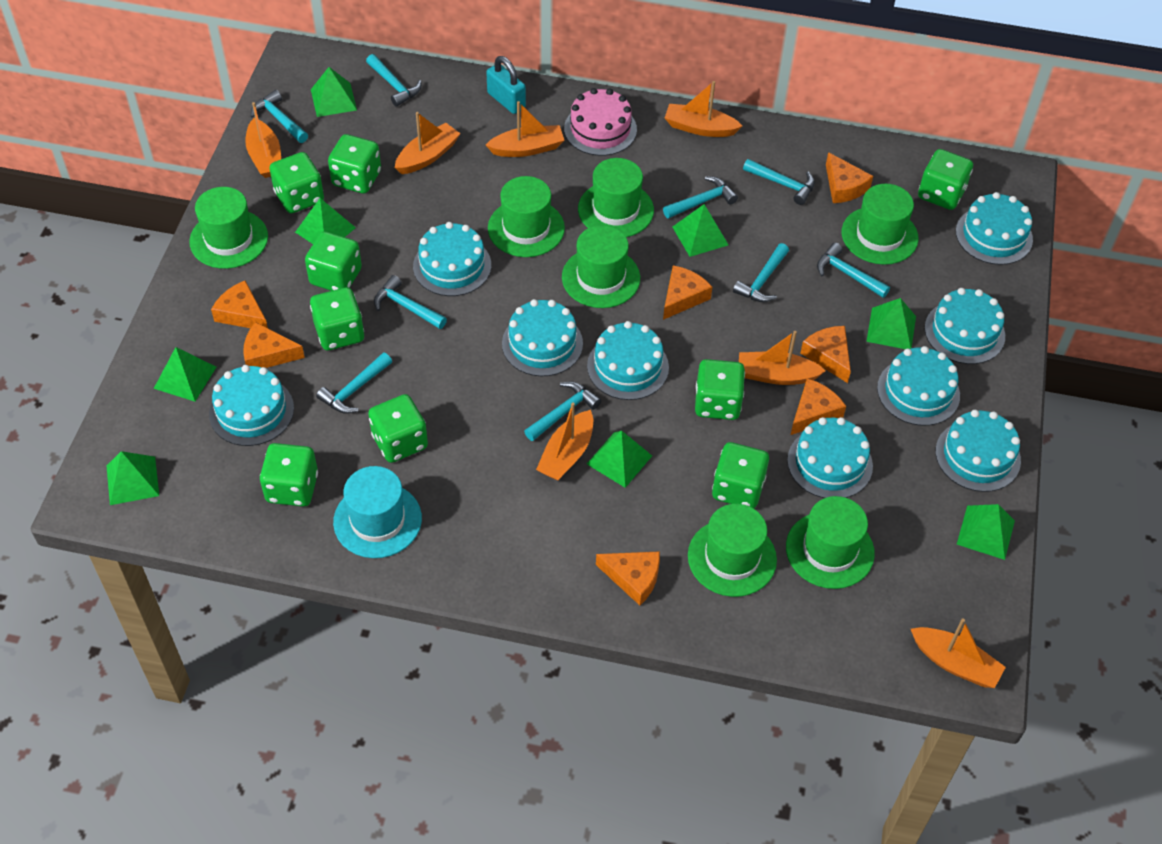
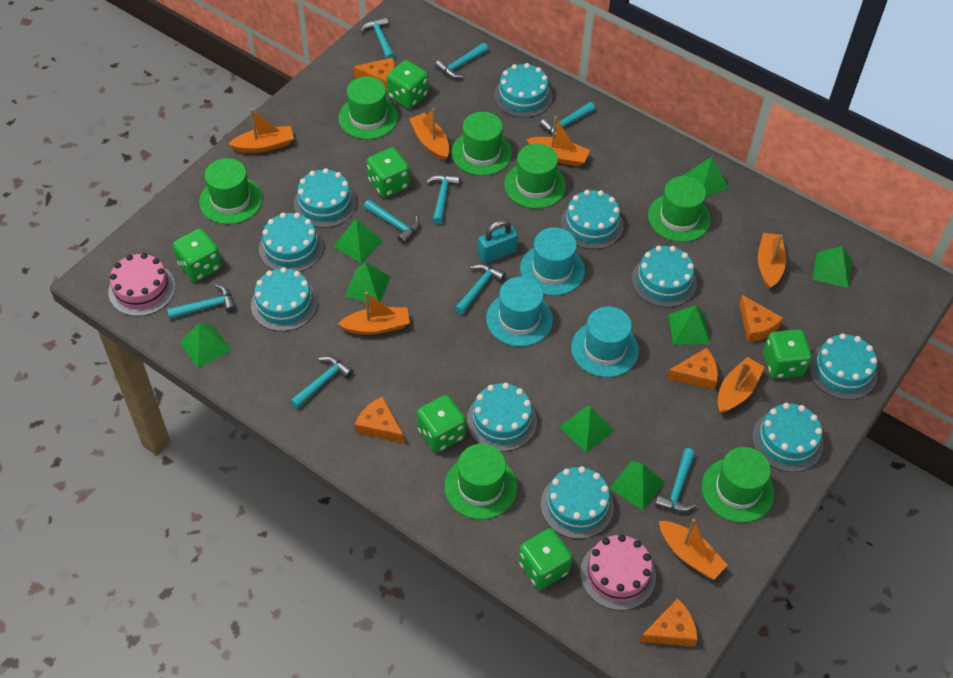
green dice: 9 -> 6
orange cheese: 7 -> 5
pink cake: 1 -> 2
turquoise cake: 9 -> 10
turquoise hat: 1 -> 3

